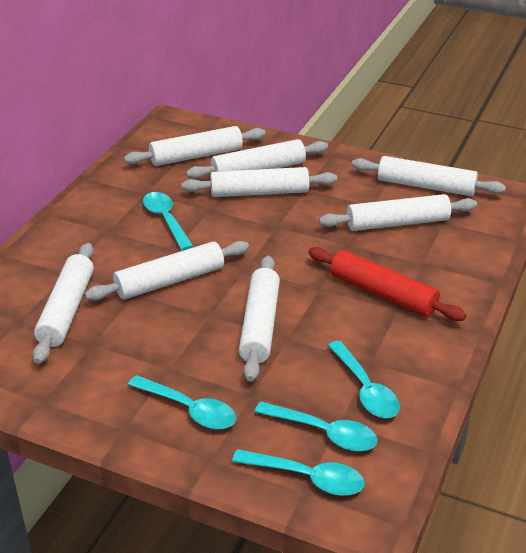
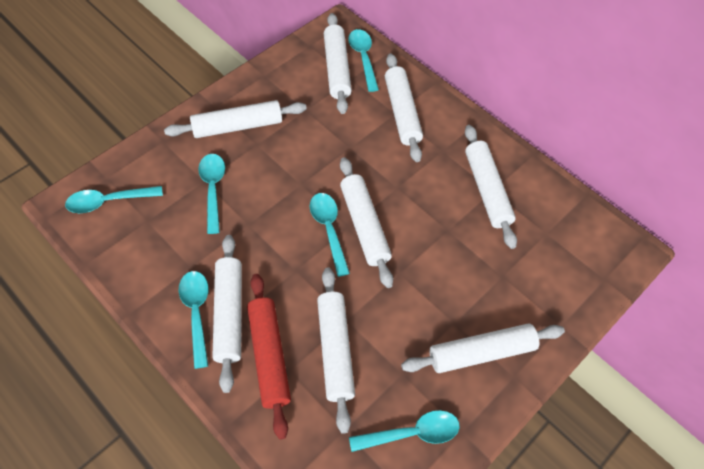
turquoise spoon: 5 -> 6

